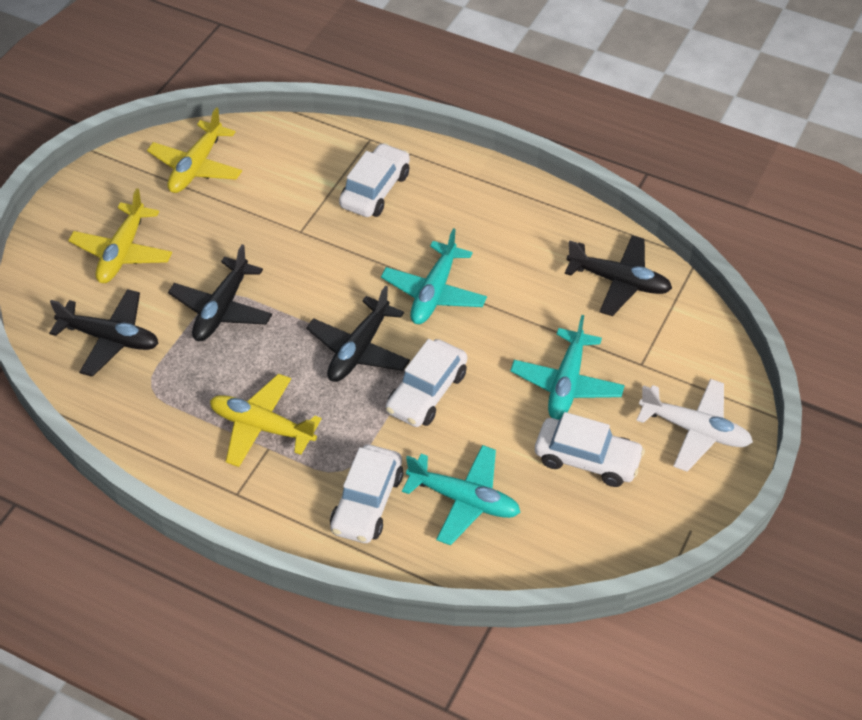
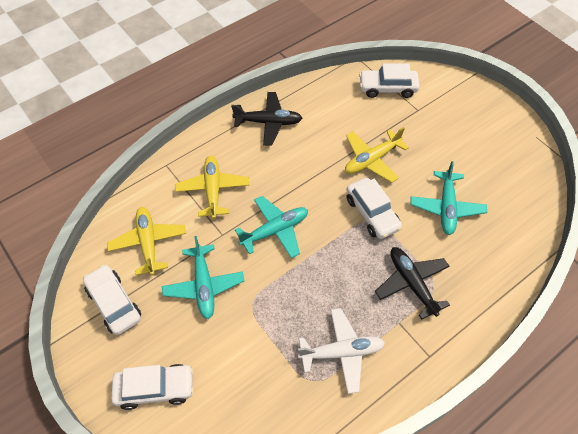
black plane: 4 -> 2

